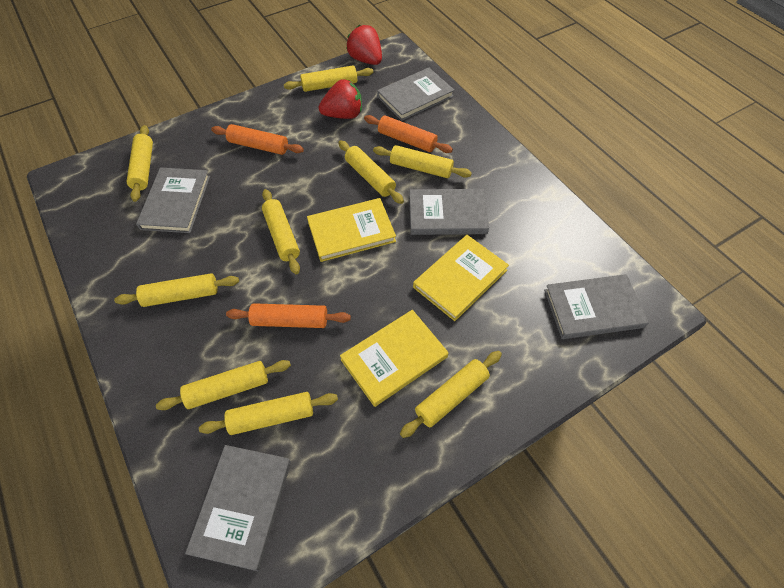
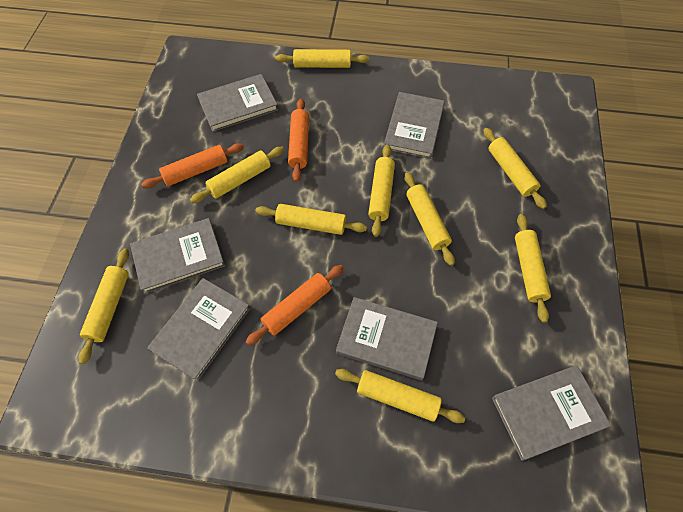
grey book: 5 -> 6
red strawberry: 2 -> 0
yellow book: 3 -> 0

